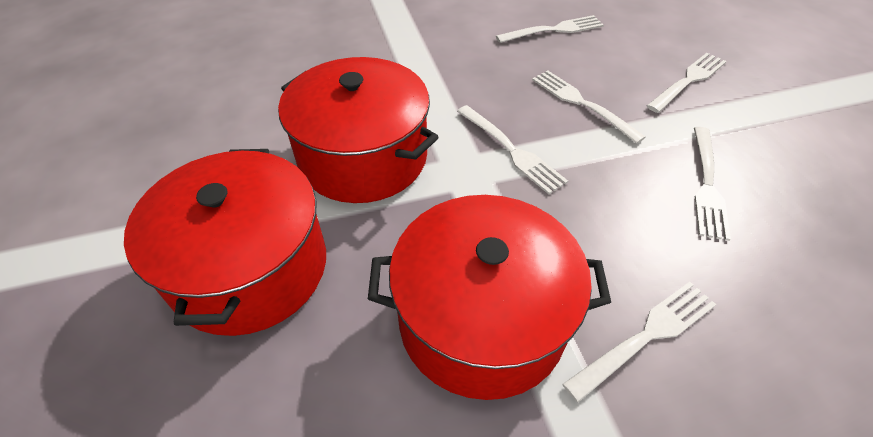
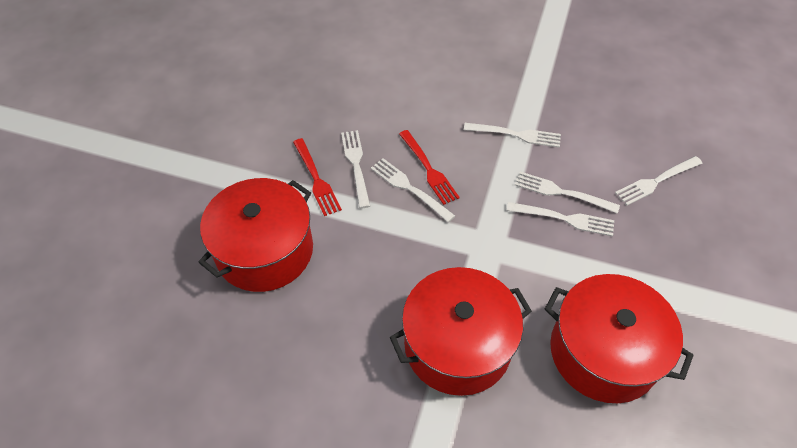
red fork: 0 -> 2

